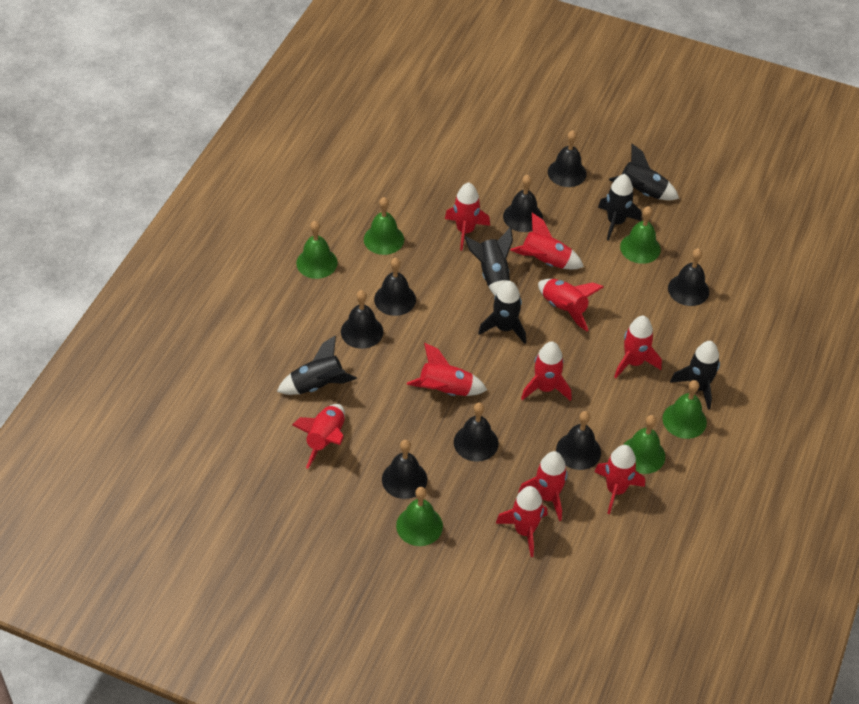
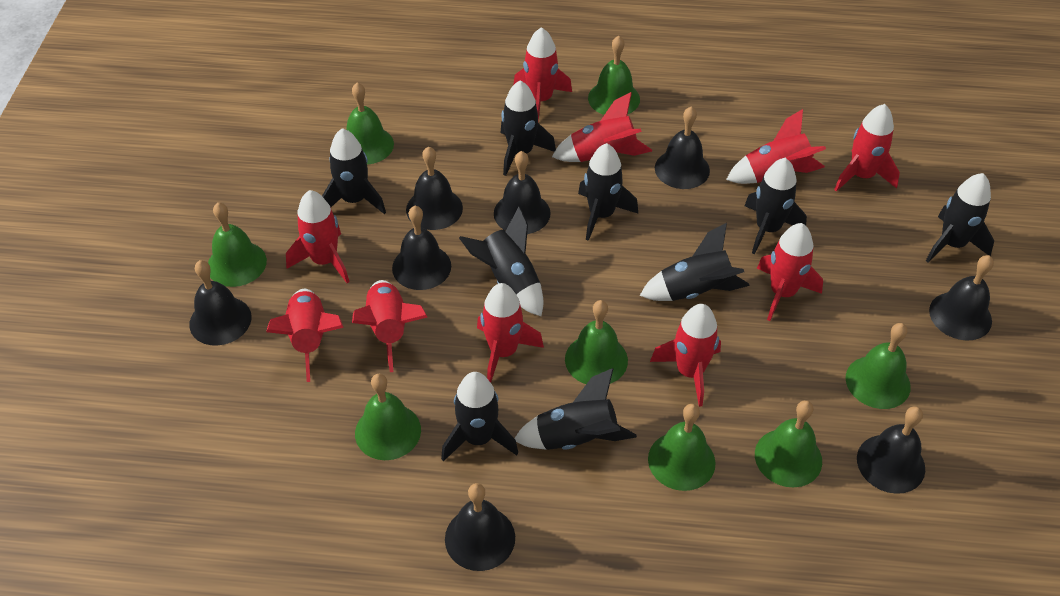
black rocket: 6 -> 9
green bell: 6 -> 8

